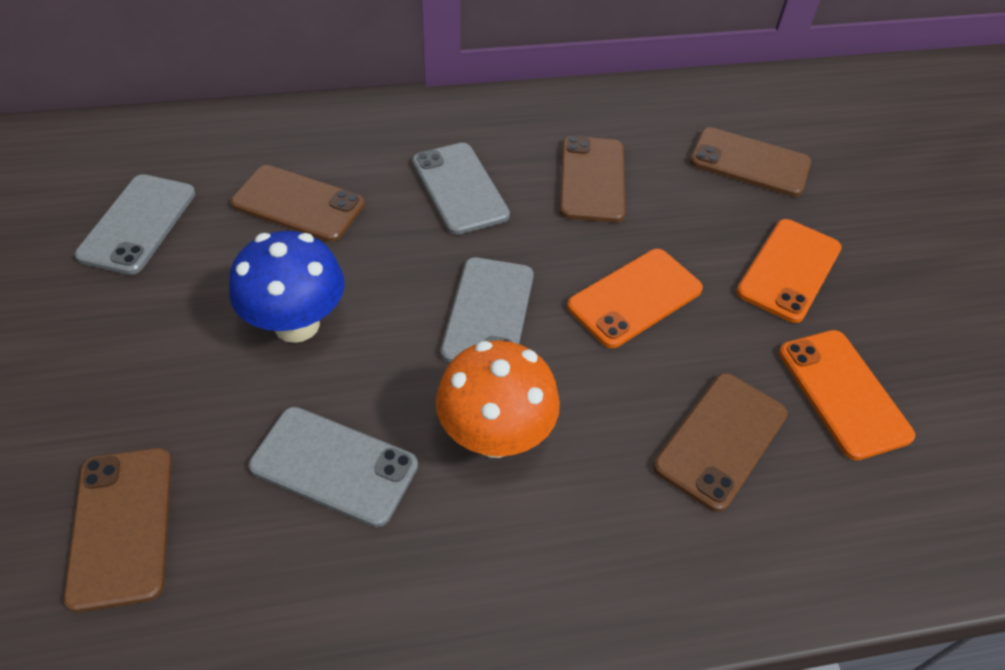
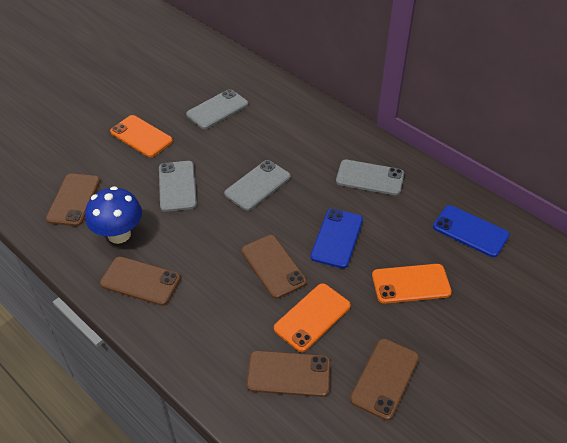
blue phone: 0 -> 2
orange mushroom: 1 -> 0

